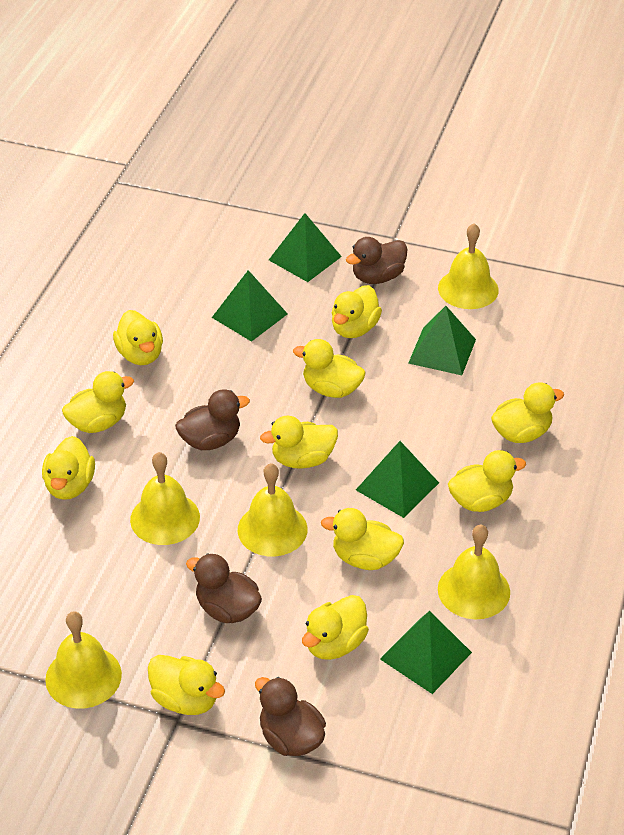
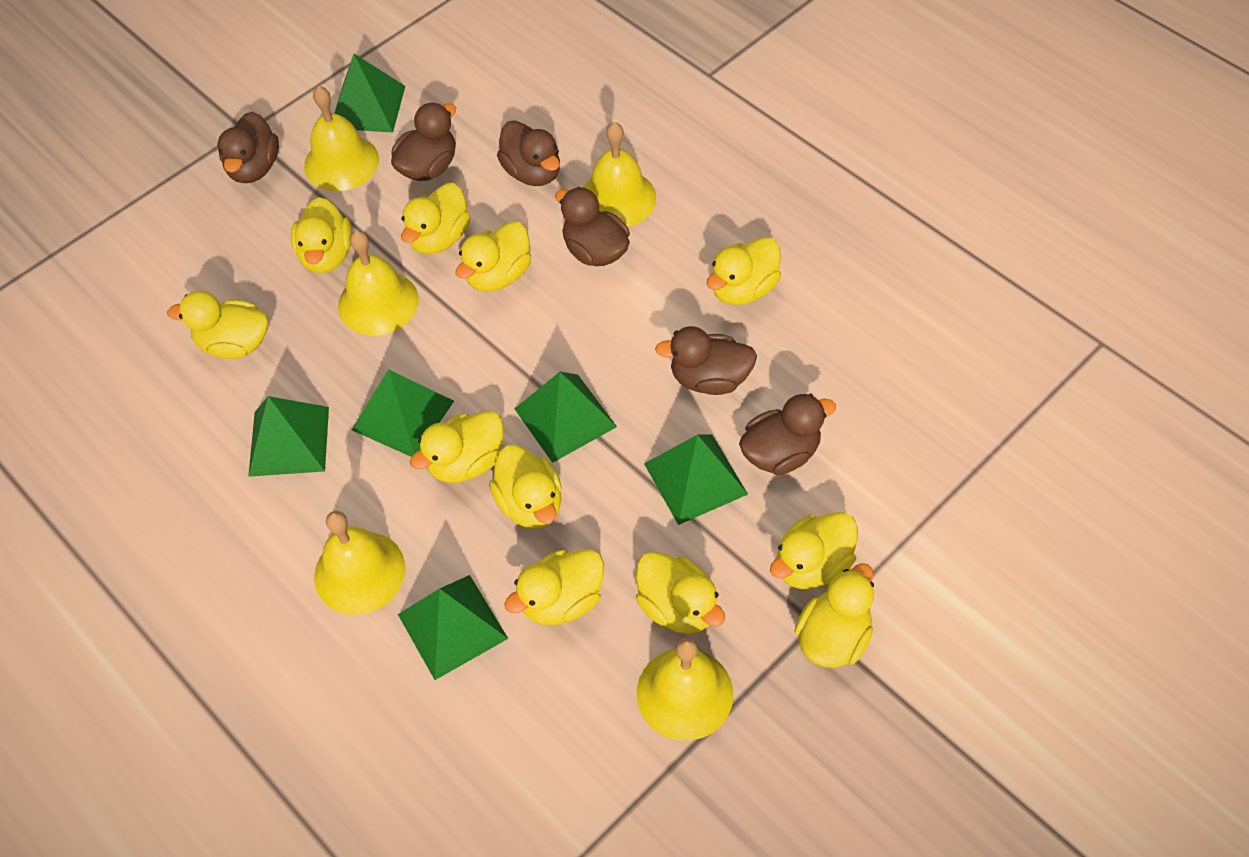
brown duck: 4 -> 6
green pyramid: 5 -> 6

